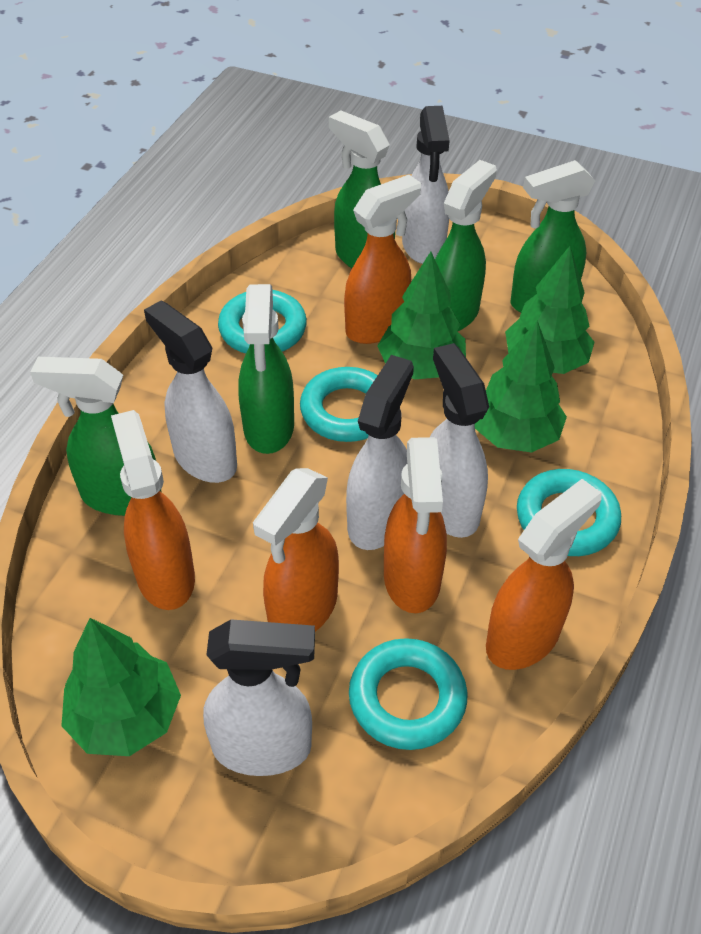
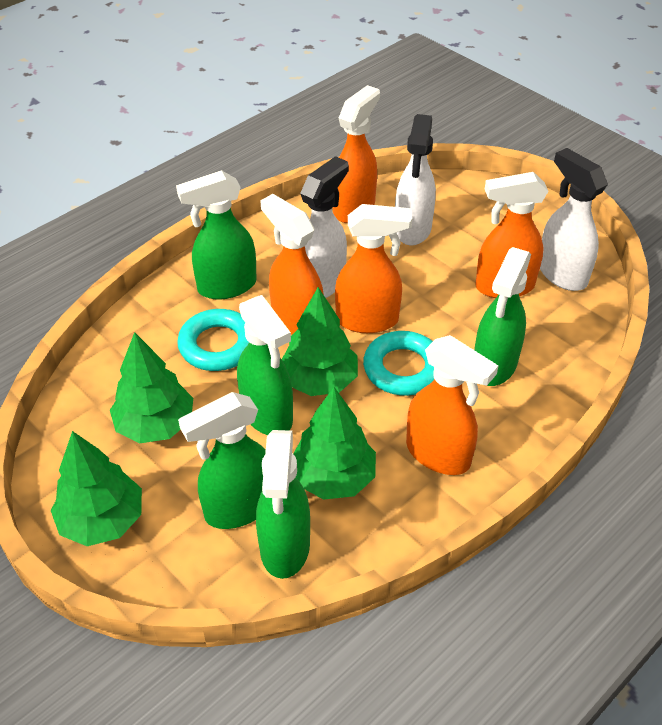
turquoise ring: 4 -> 2
white spray bottle: 5 -> 3

